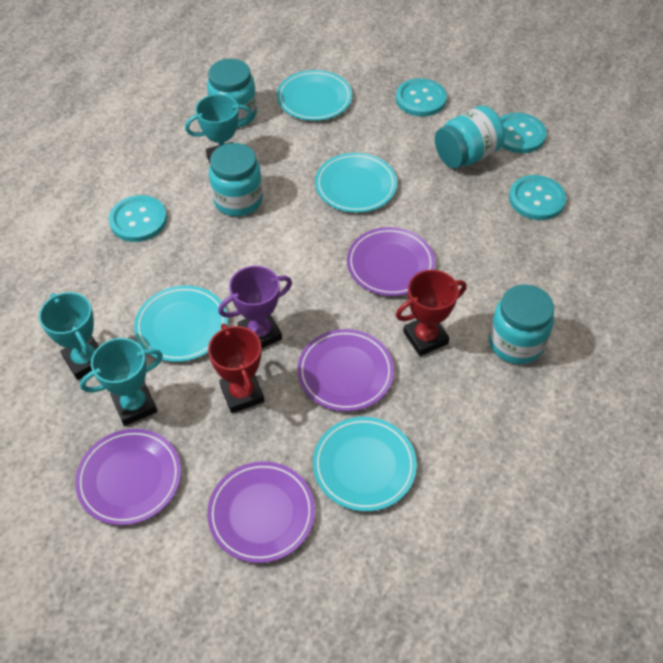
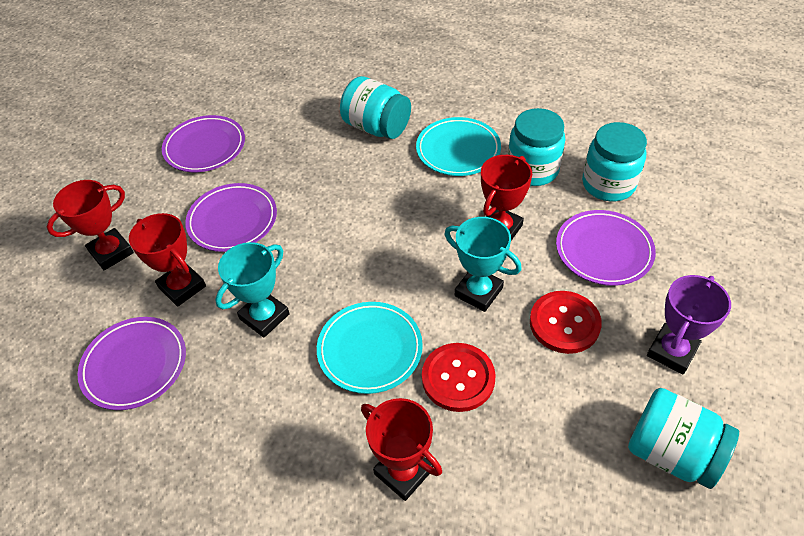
red button: 0 -> 2
red trophy: 2 -> 4
turquoise button: 4 -> 0
turquoise plate: 4 -> 2
turquoise trophy: 3 -> 2

